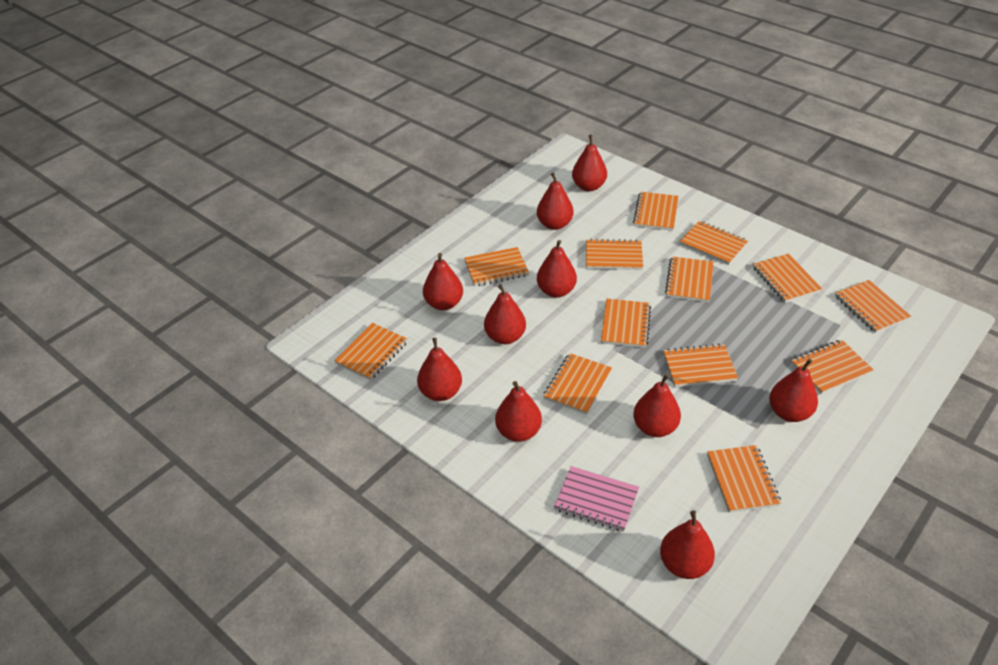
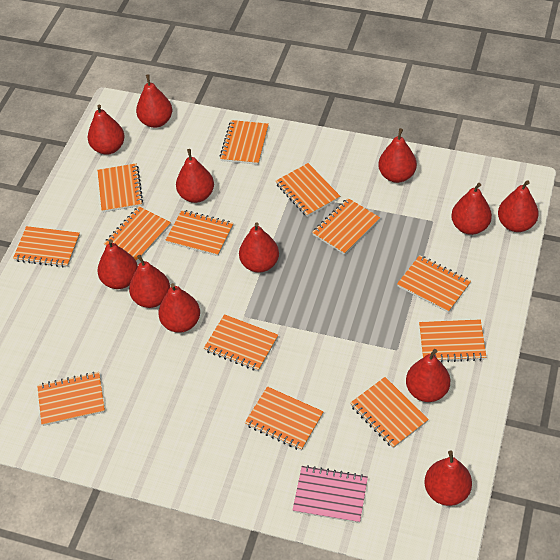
red pear: 10 -> 12

